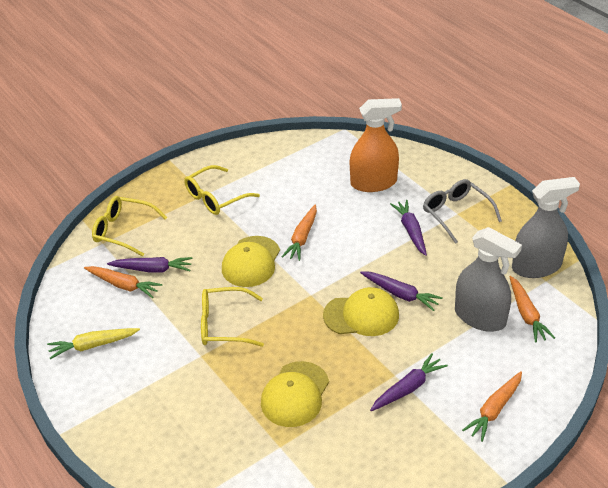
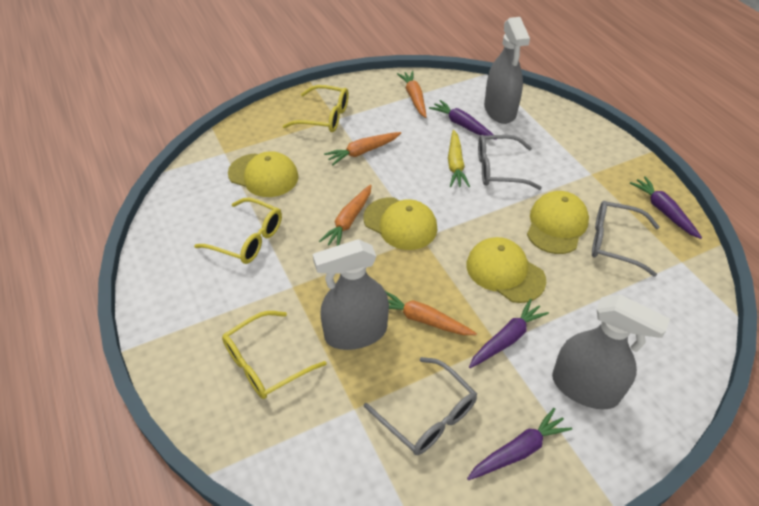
grey glasses: 1 -> 3
grey spray bottle: 2 -> 3
orange spray bottle: 1 -> 0
yellow cap: 3 -> 4

